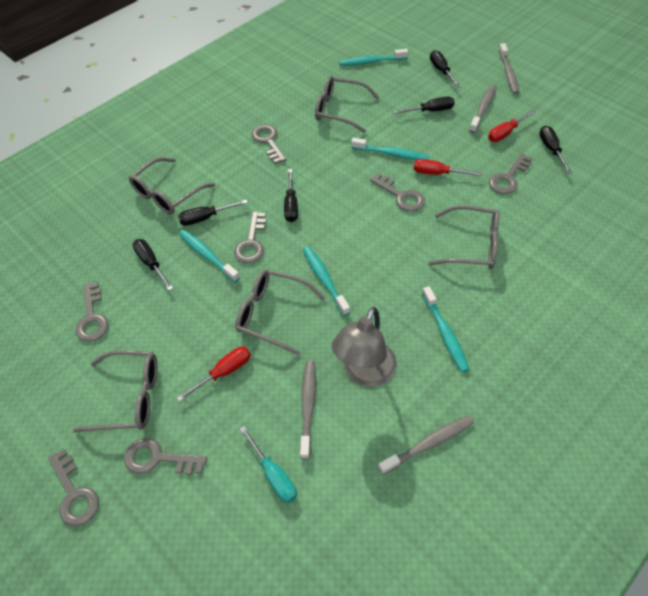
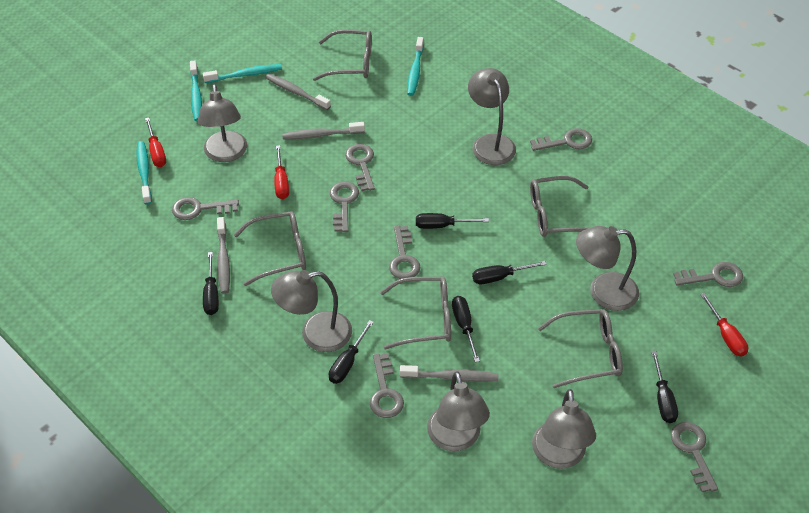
grey key: 7 -> 8
grey lamp: 1 -> 6
turquoise screwdriver: 1 -> 0
turquoise toothbrush: 5 -> 4

